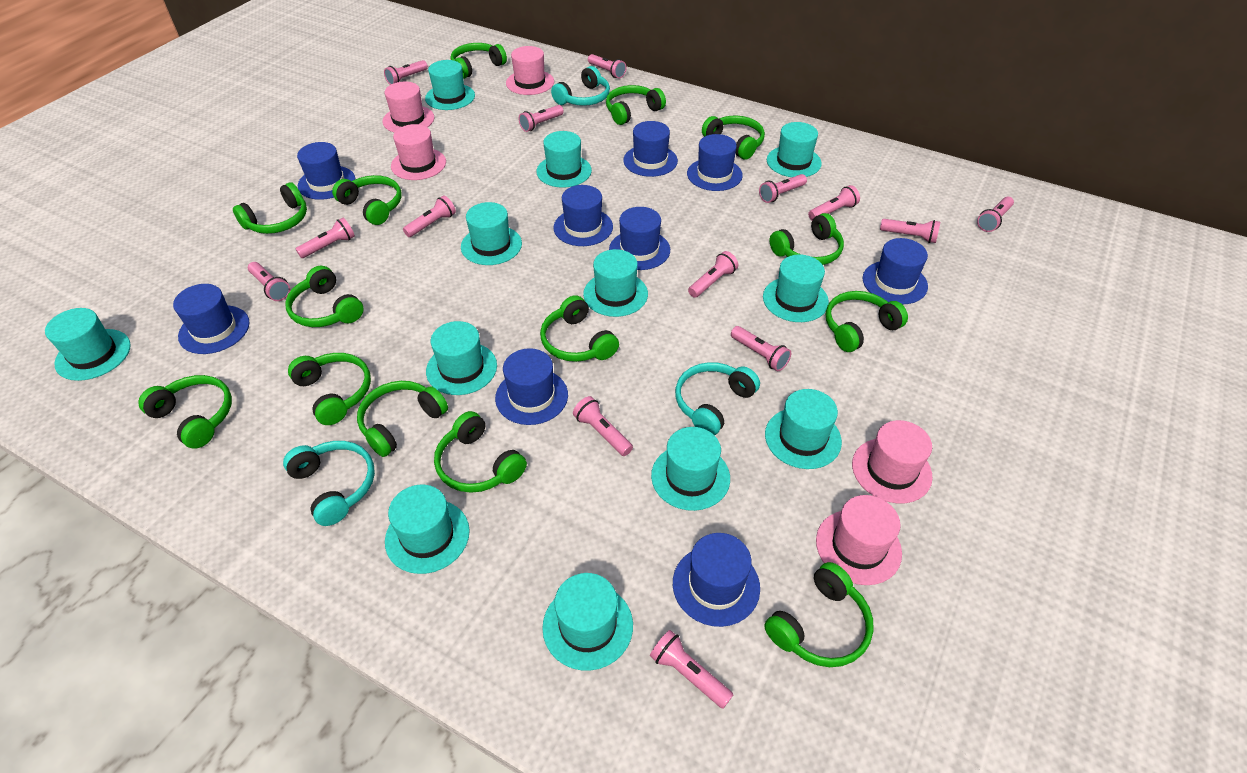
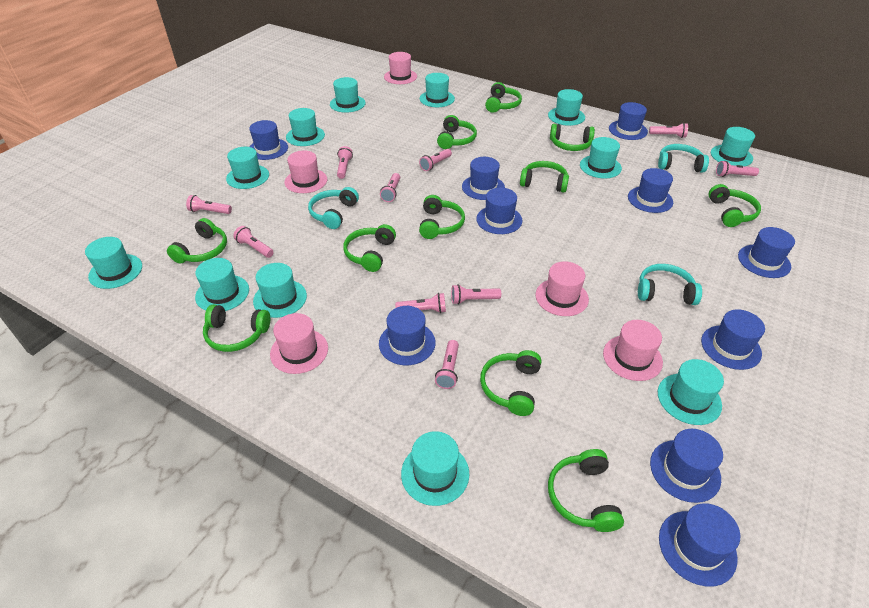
blue hat: 9 -> 10
green headphones: 14 -> 11
pink flashlight: 14 -> 10

